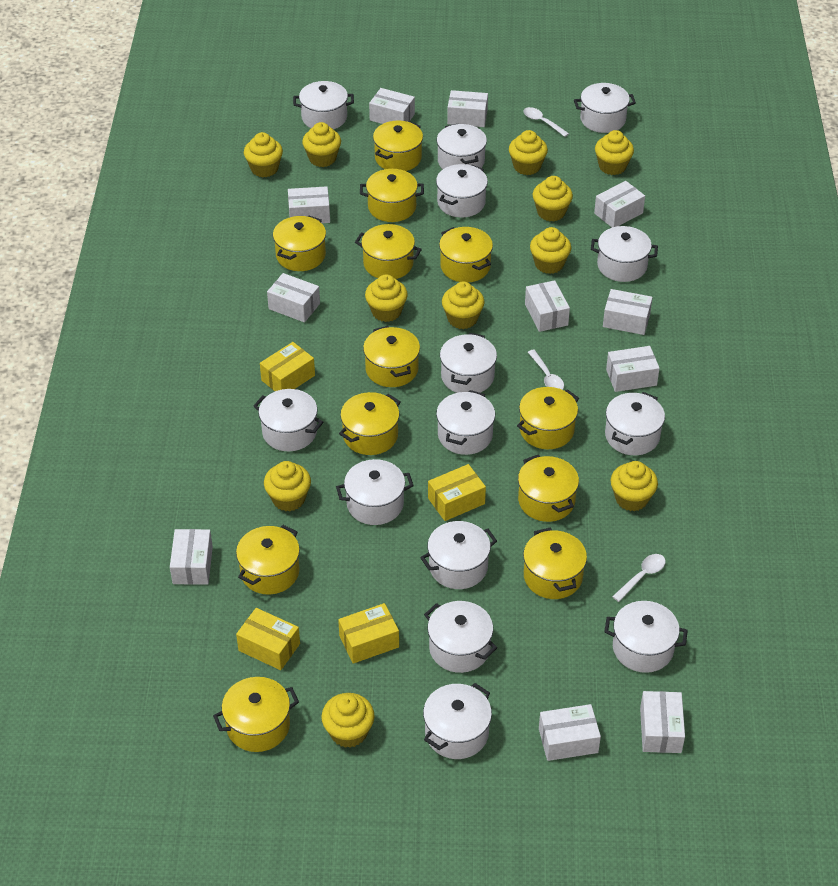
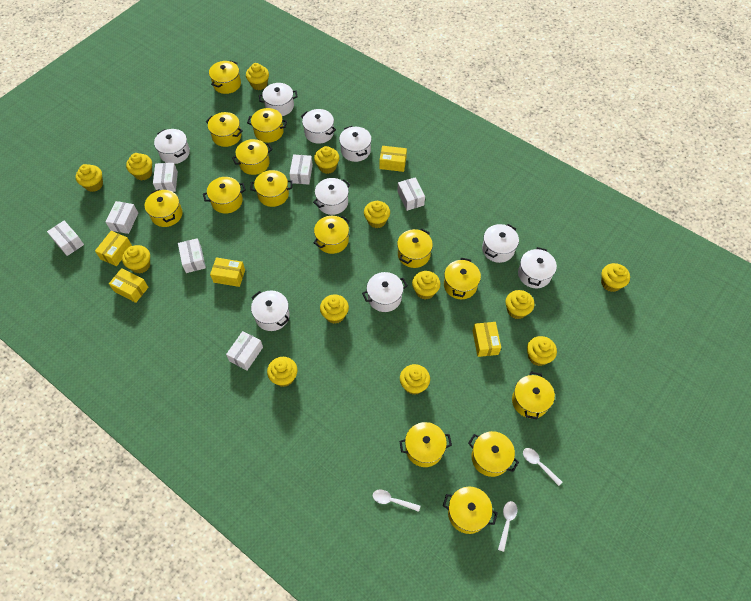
white box: 11 -> 7
white pot: 14 -> 9
yellow box: 4 -> 5
yellow cupcake: 11 -> 13
yellow pot: 12 -> 14

